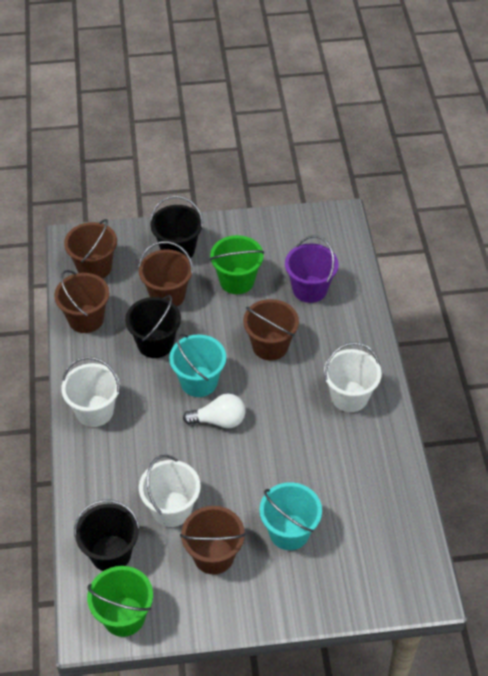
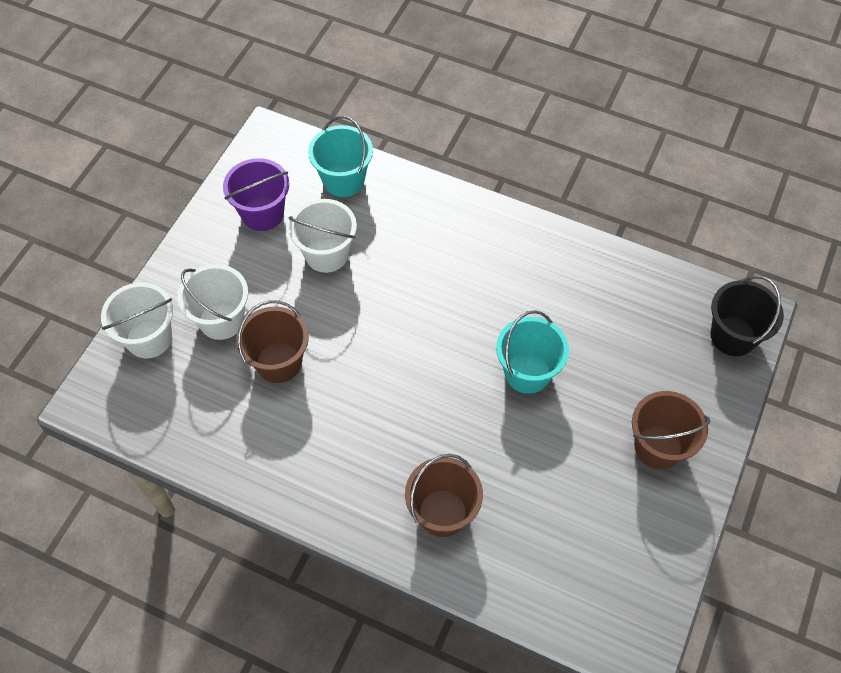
black bucket: 3 -> 1
brown bucket: 5 -> 3
green bucket: 2 -> 0
white light bulb: 1 -> 0

